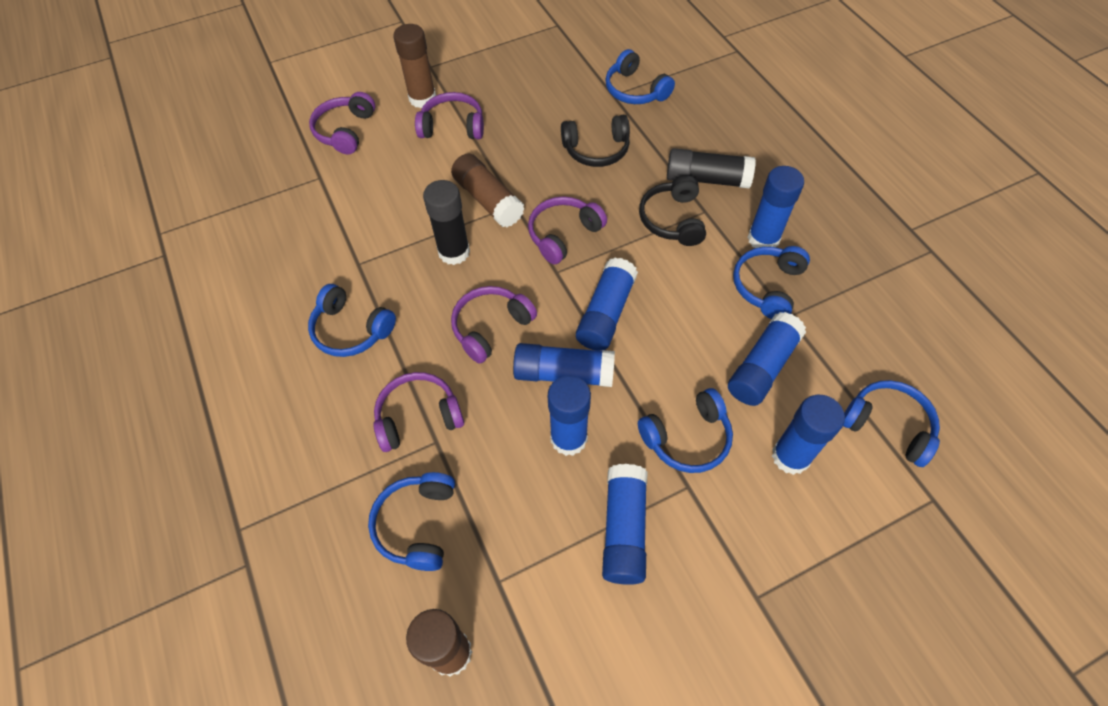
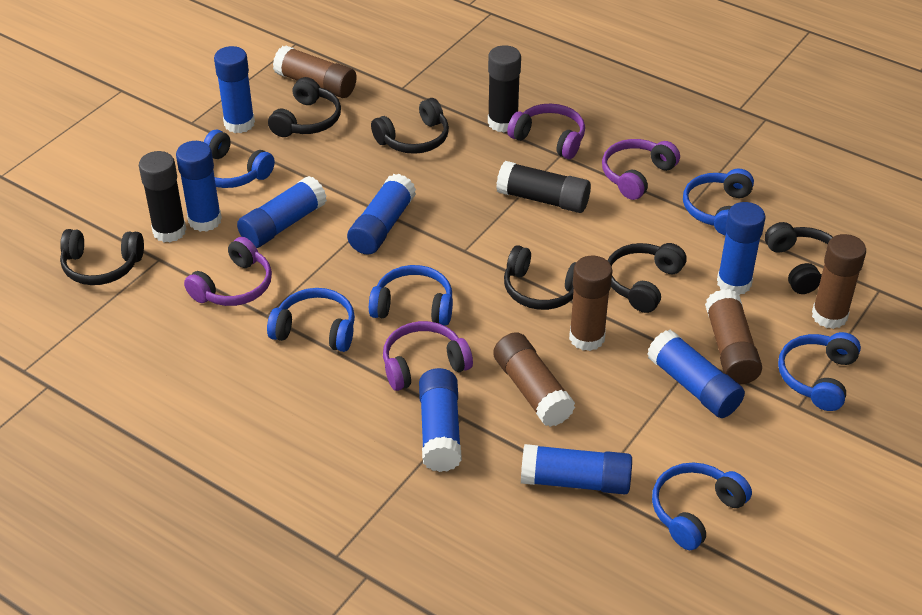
black glue stick: 2 -> 3
black headphones: 2 -> 6
blue glue stick: 7 -> 8
brown glue stick: 3 -> 5
purple headphones: 5 -> 4

